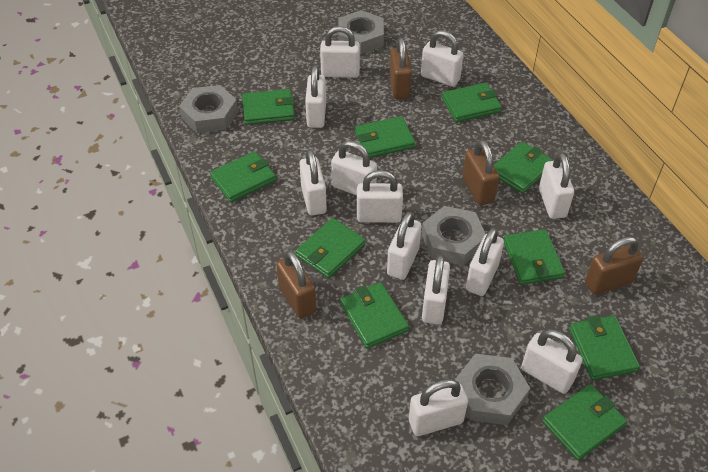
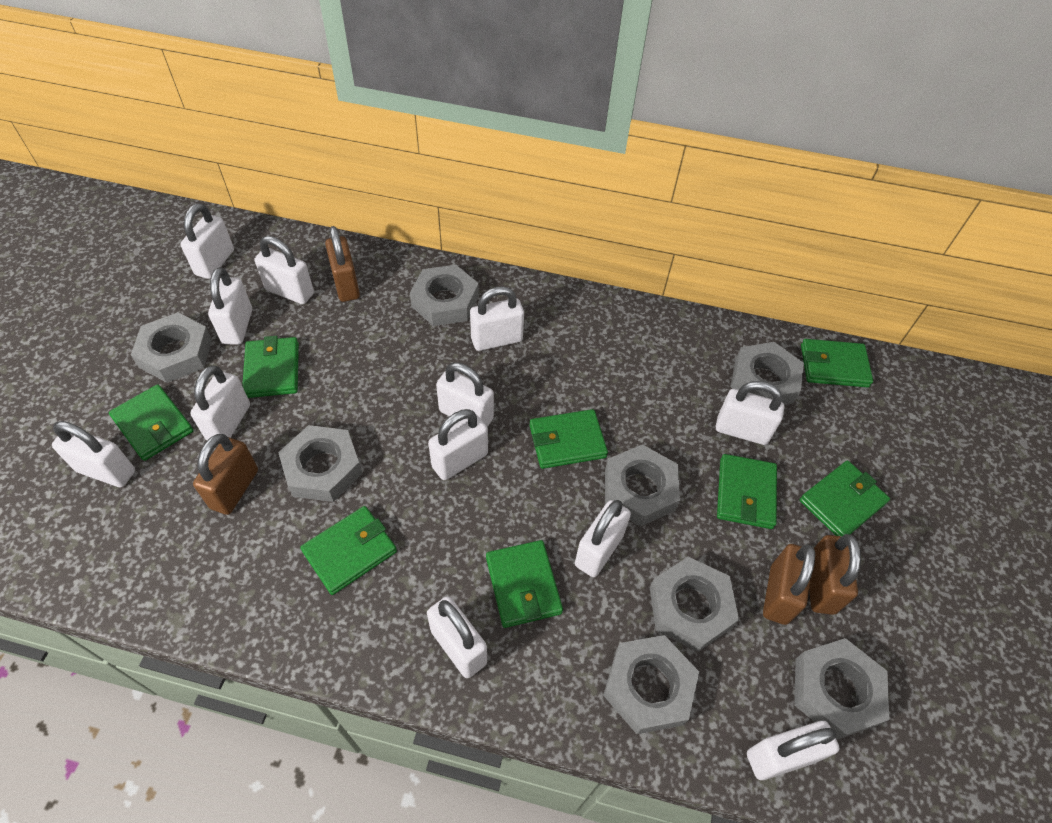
green wallet: 10 -> 8
grey nut: 4 -> 8

